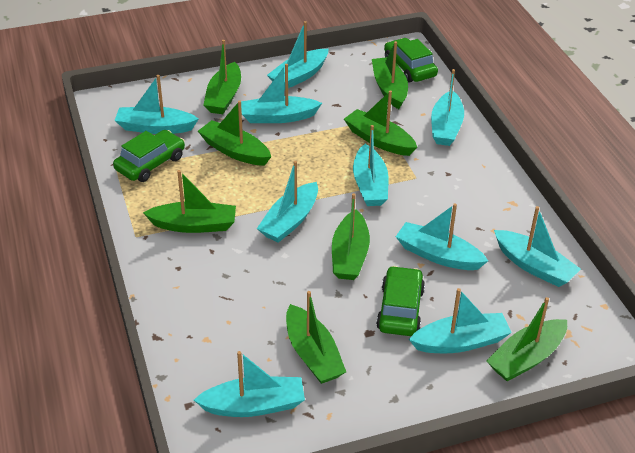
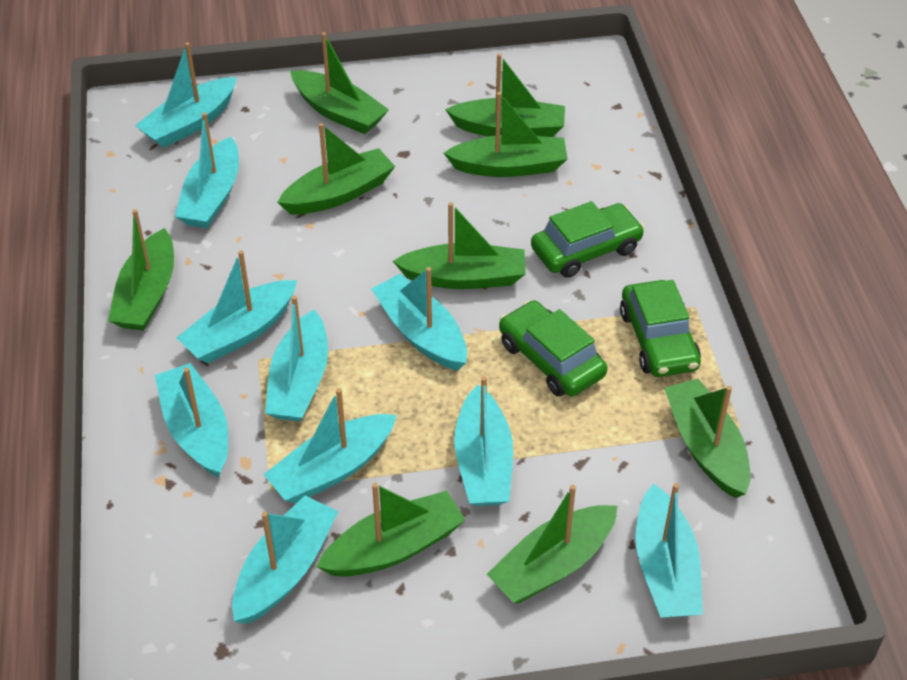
green boat: 8 -> 9

